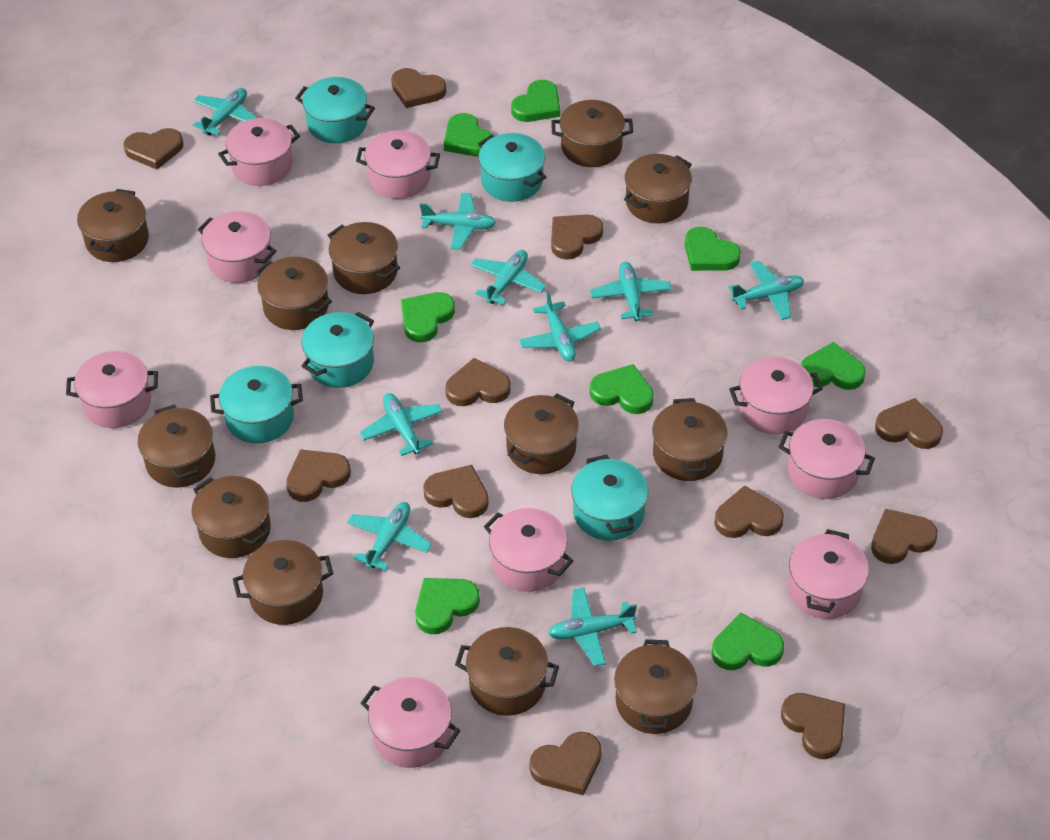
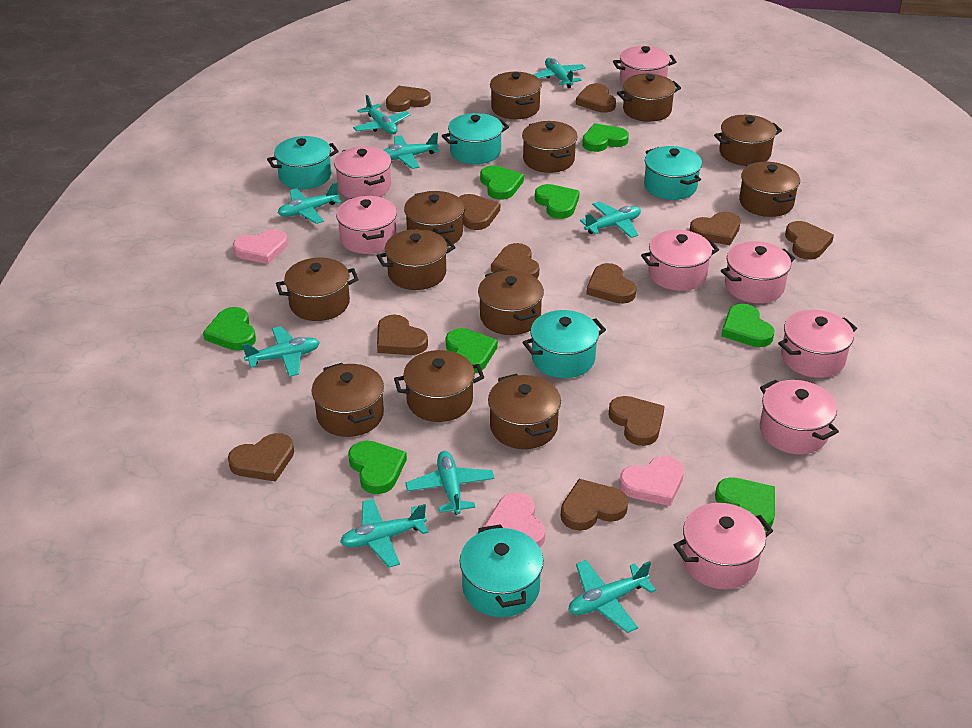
pink heart: 0 -> 3
pink pot: 9 -> 8

